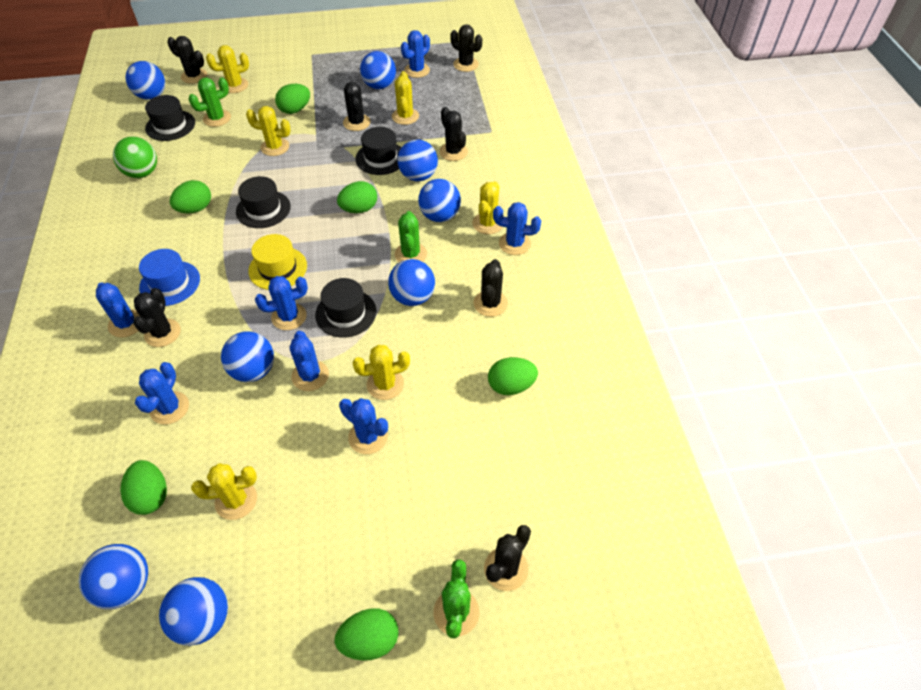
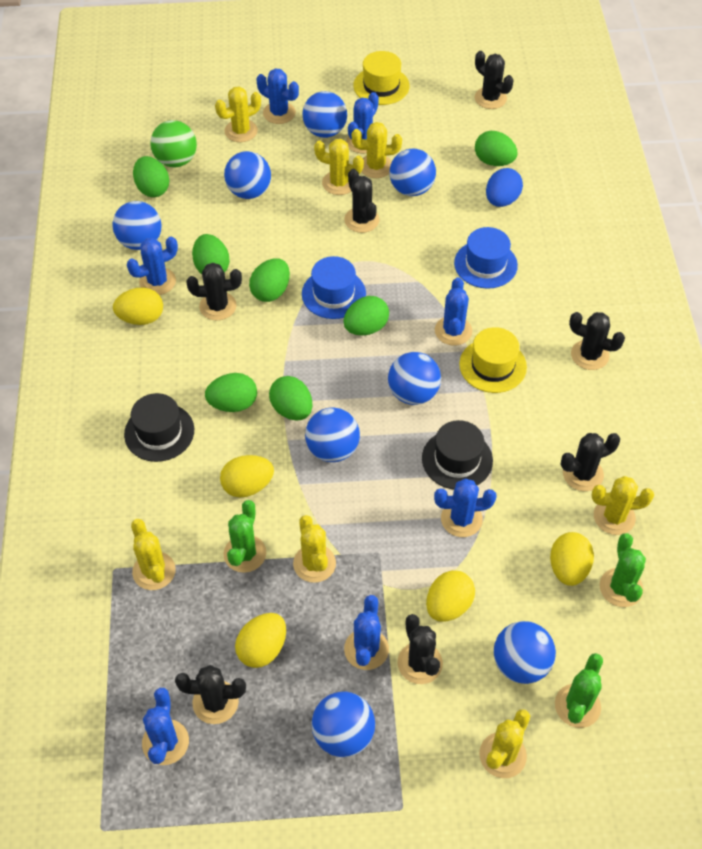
black hat: 4 -> 2
blue egg: 0 -> 1
blue hat: 1 -> 2
green egg: 6 -> 7
yellow cactus: 6 -> 7
yellow egg: 0 -> 5
yellow hat: 1 -> 2

